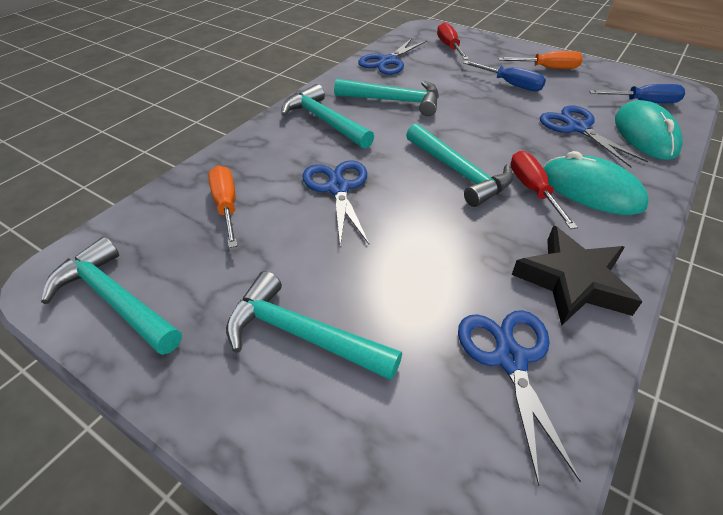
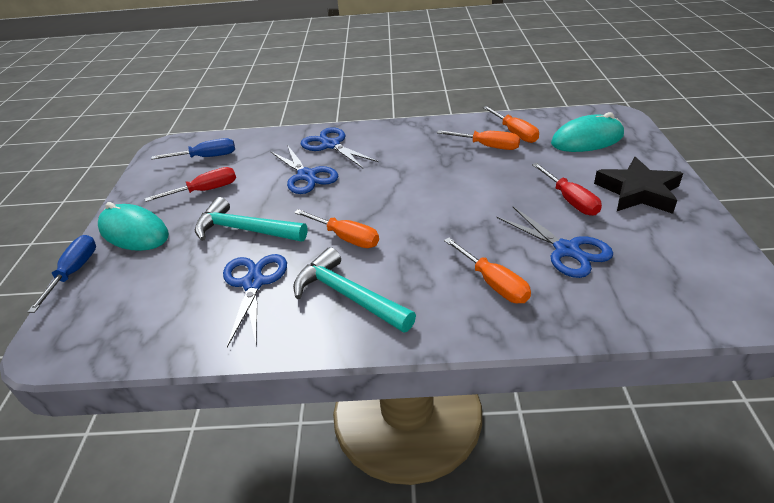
orange screwdriver: 2 -> 4
turquoise hammer: 5 -> 2

